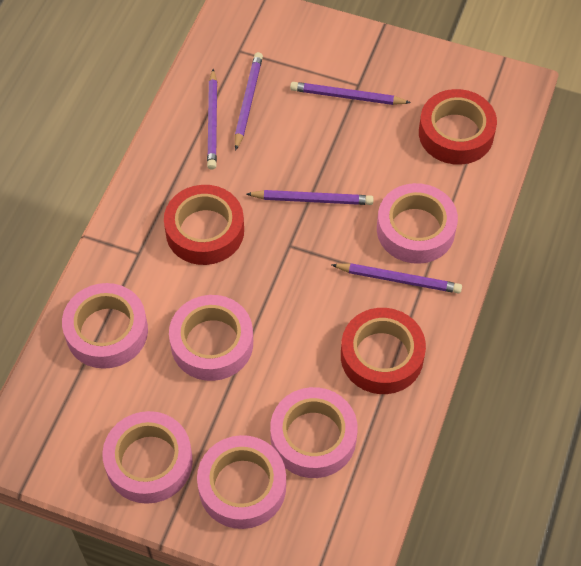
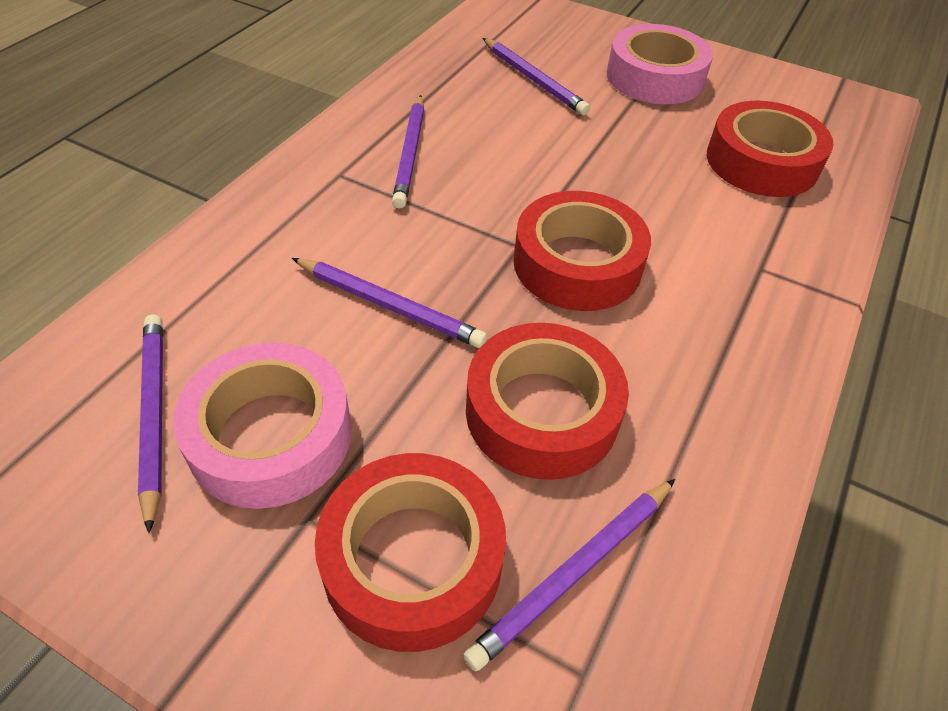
pink tape: 6 -> 2
red tape: 3 -> 4

